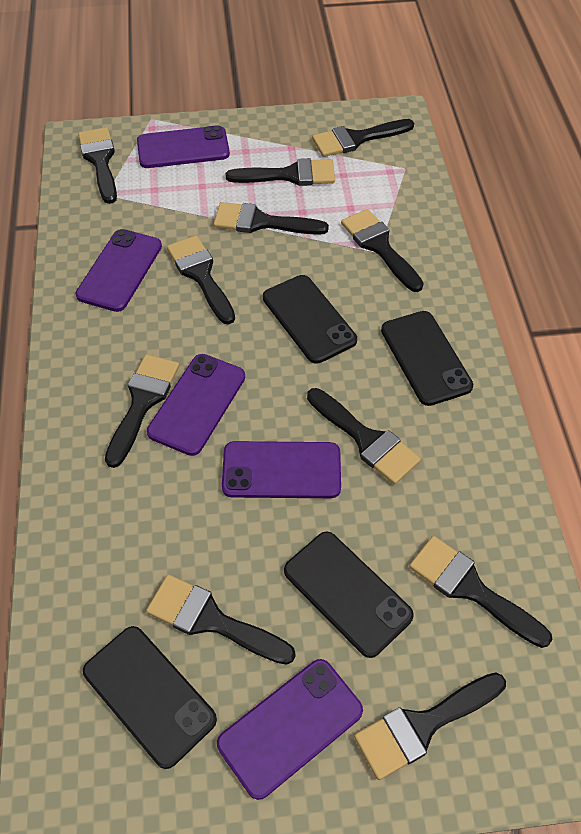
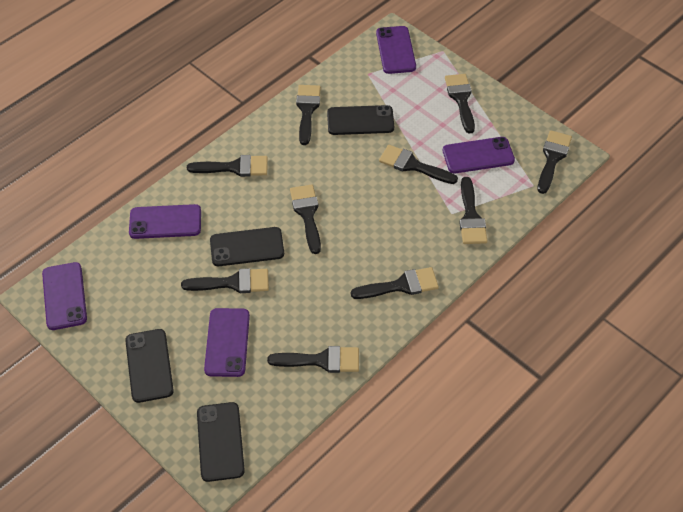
black brush: 11 -> 10

